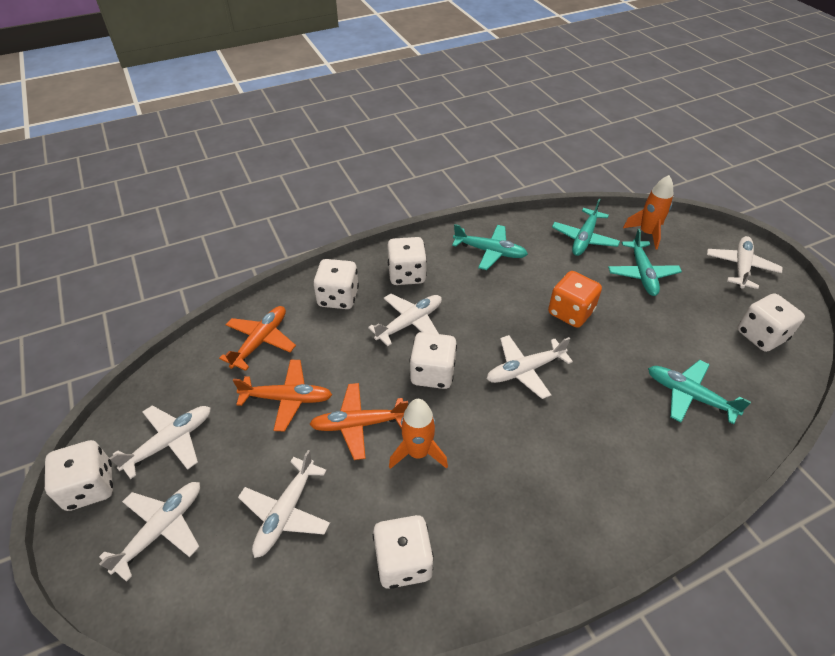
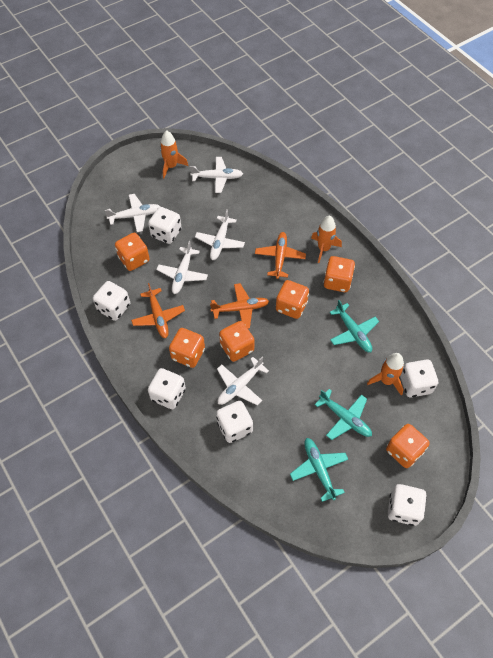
orange dice: 1 -> 6
orange rocket: 2 -> 3
turquoise plane: 4 -> 3
white plane: 6 -> 5

